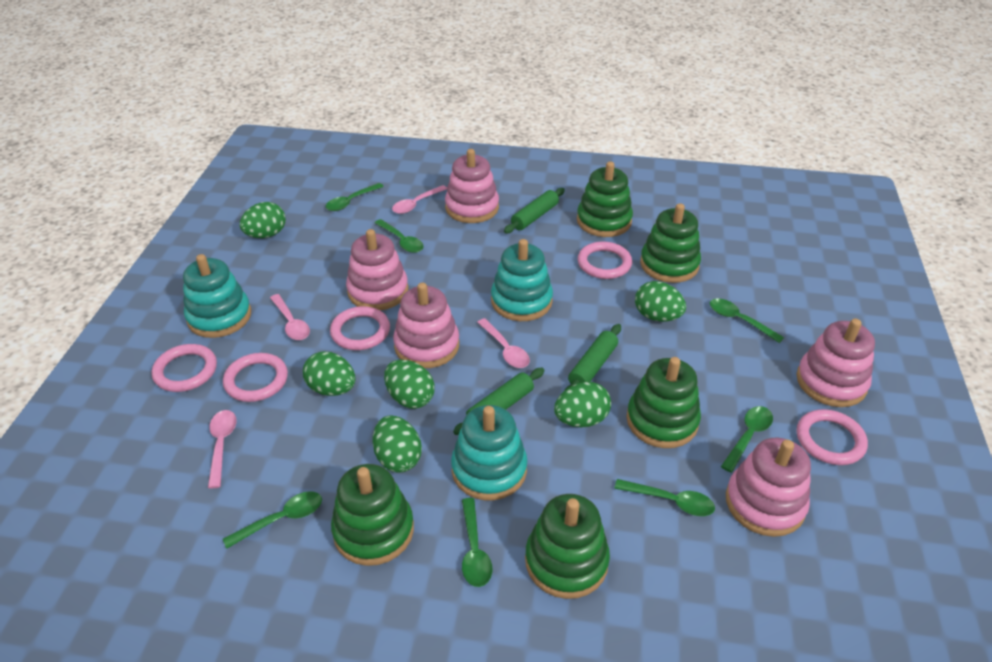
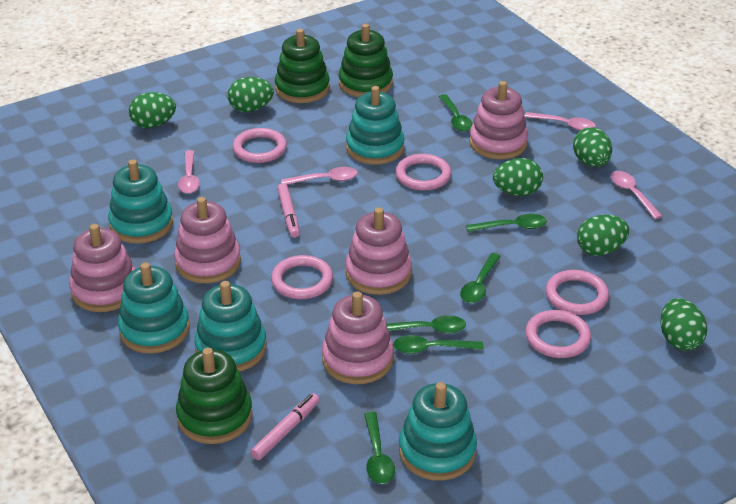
green rolling pin: 3 -> 0
green spoon: 7 -> 6
green stacking toy: 5 -> 3
pink marker: 0 -> 2
turquoise stacking toy: 3 -> 5

